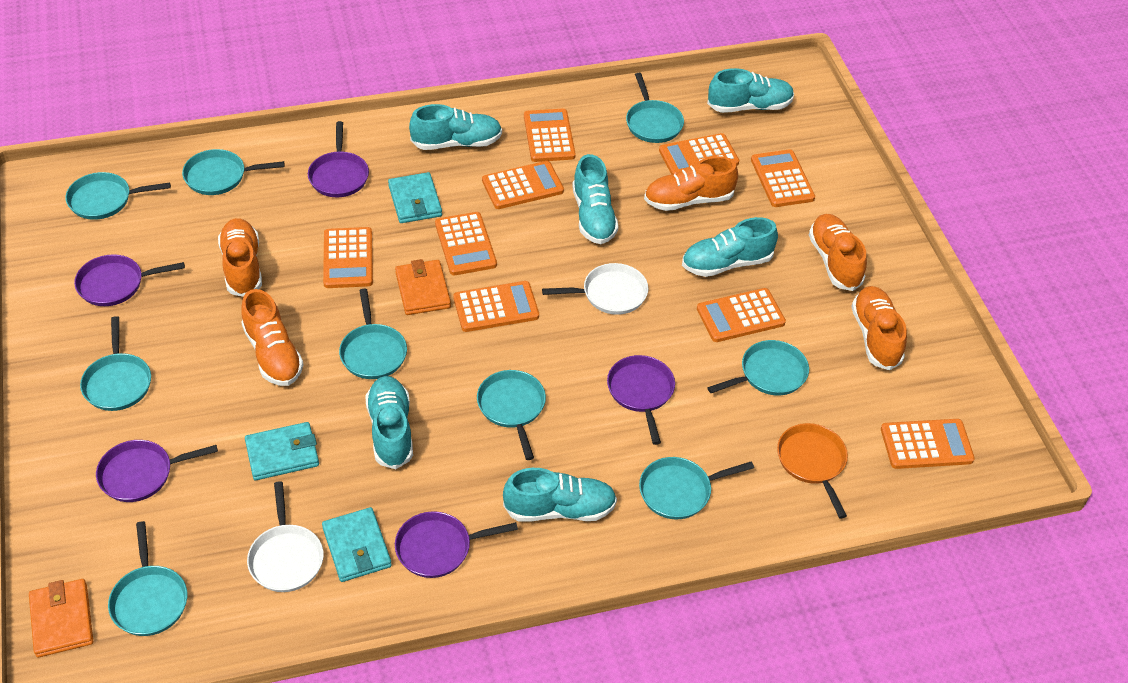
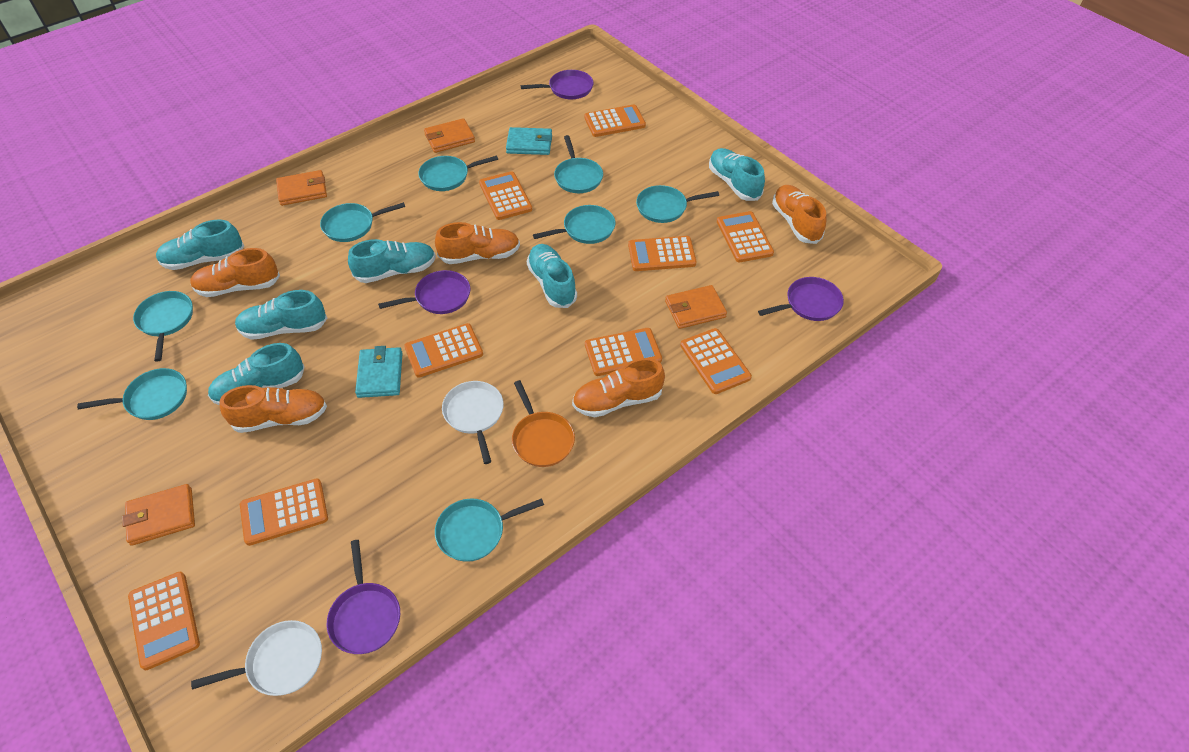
orange wallet: 2 -> 4
purple pan: 5 -> 4
turquoise pan: 9 -> 8
turquoise wallet: 3 -> 2

